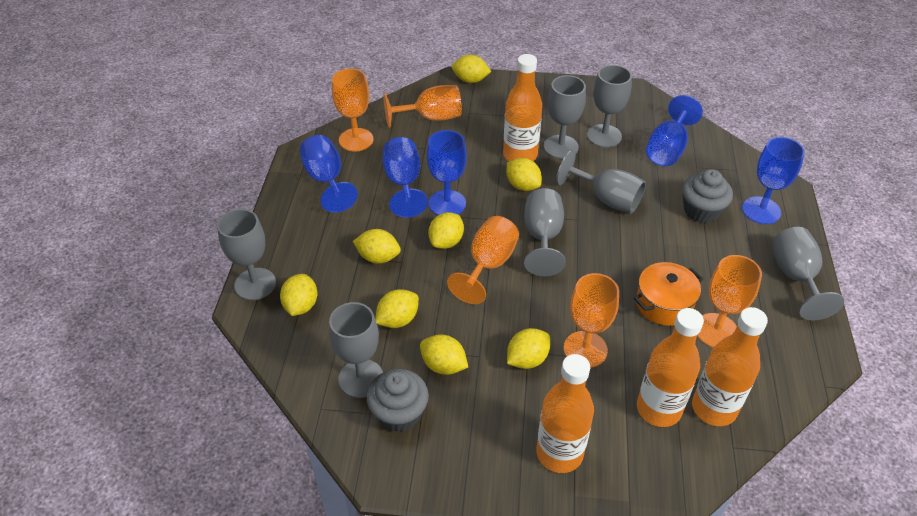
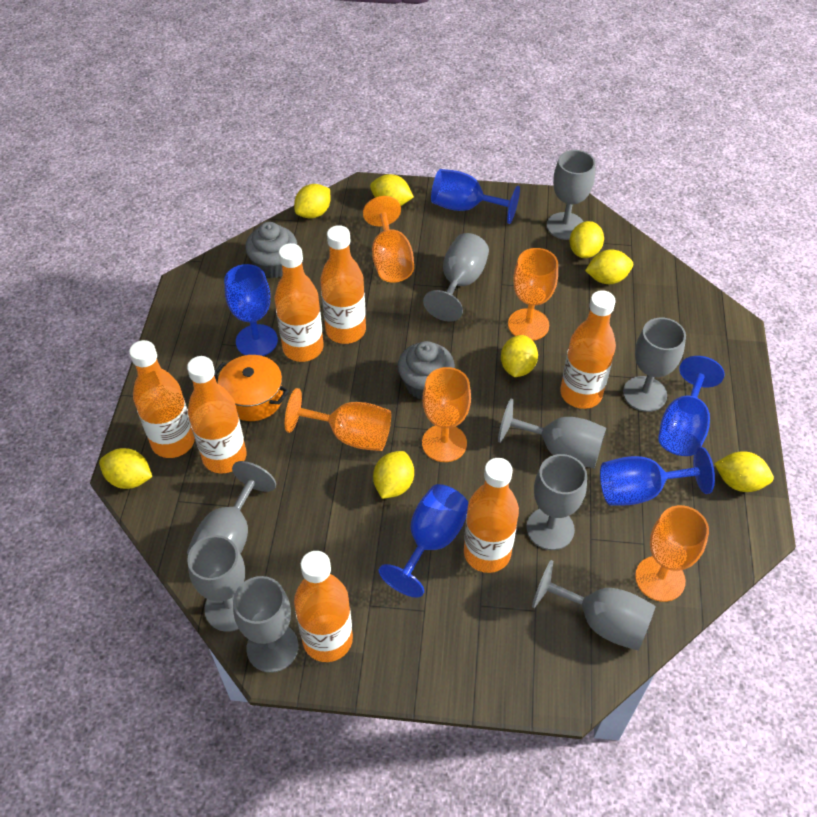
grey goblet: 7 -> 9
orange bottle: 4 -> 7

